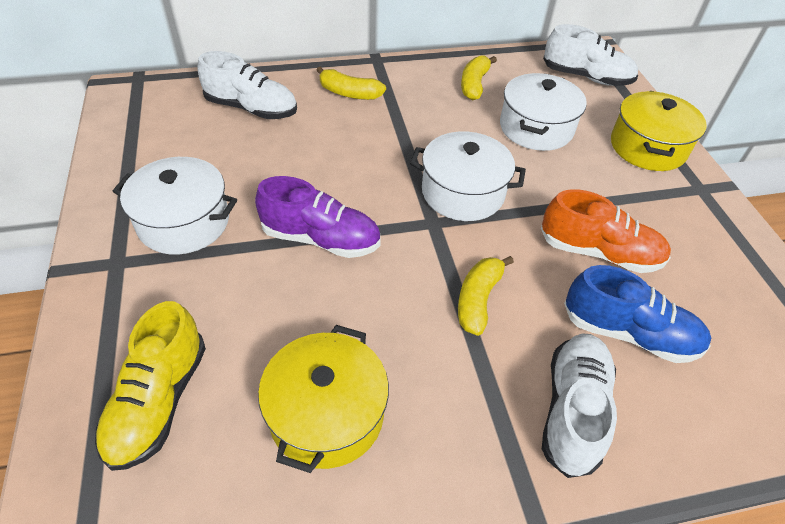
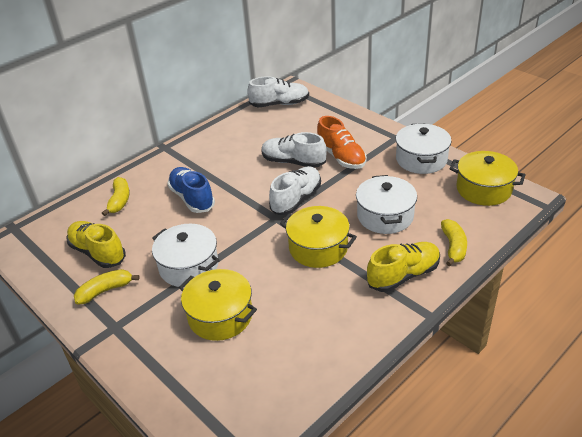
purple shoe: 1 -> 0
yellow pot: 2 -> 3
yellow shoe: 1 -> 2

